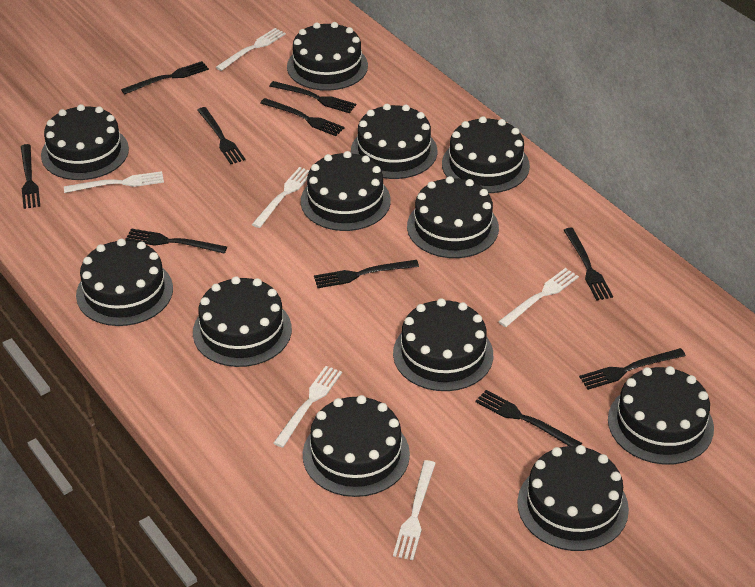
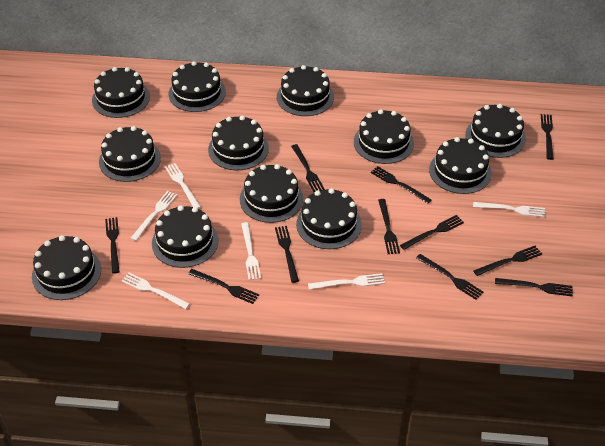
black fork: 10 -> 11

